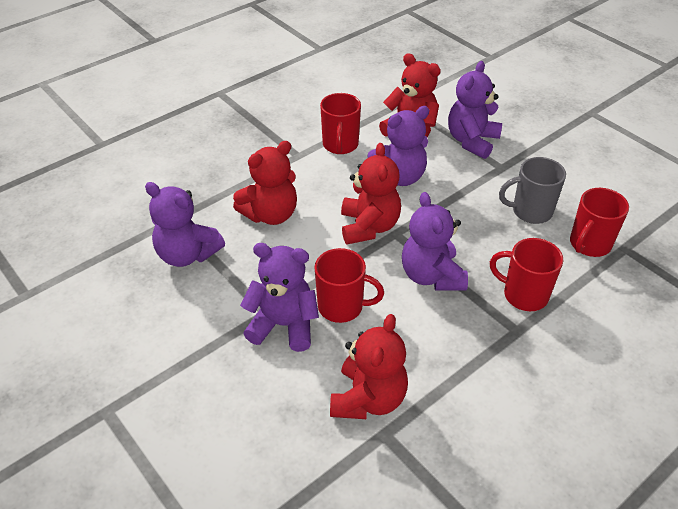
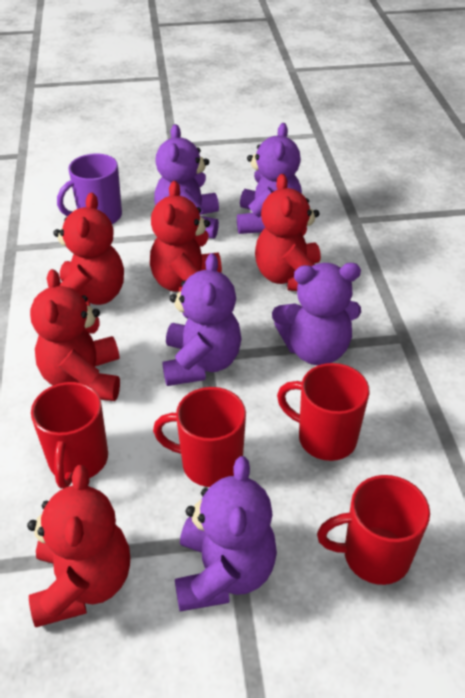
grey mug: 1 -> 0
purple mug: 0 -> 1
red teddy bear: 4 -> 5

